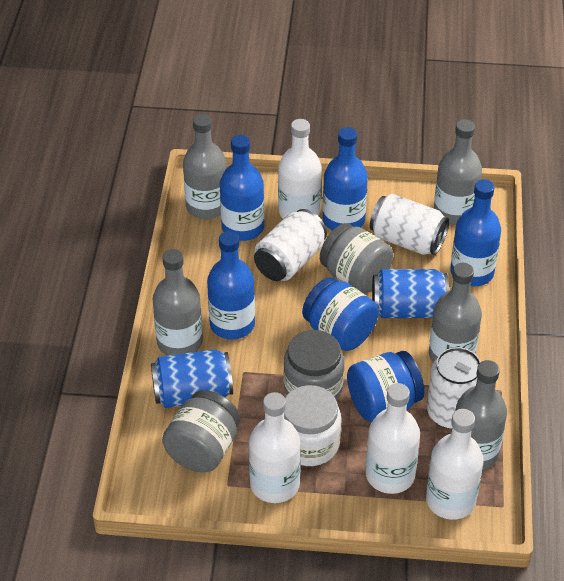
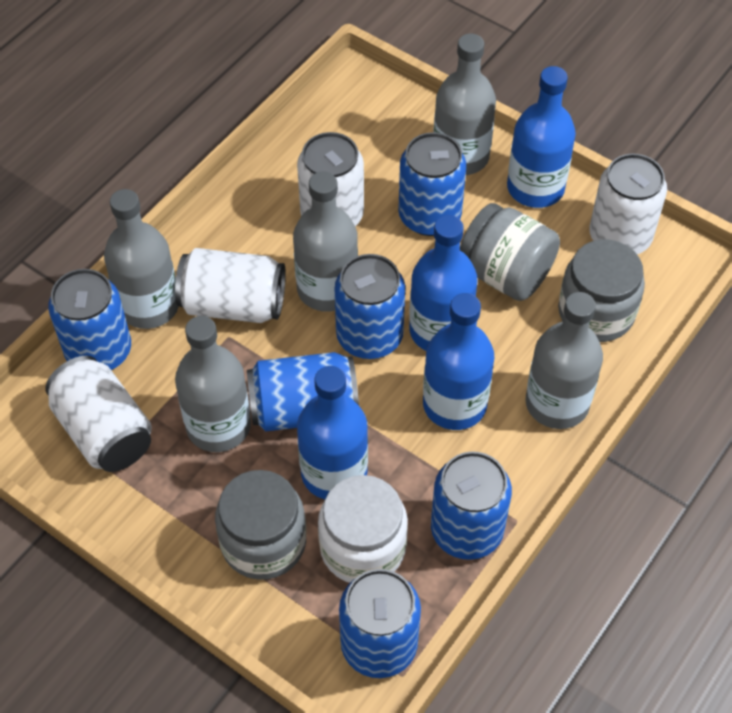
blue can: 2 -> 6
blue jar: 2 -> 0
white bottle: 4 -> 0
white can: 3 -> 4

